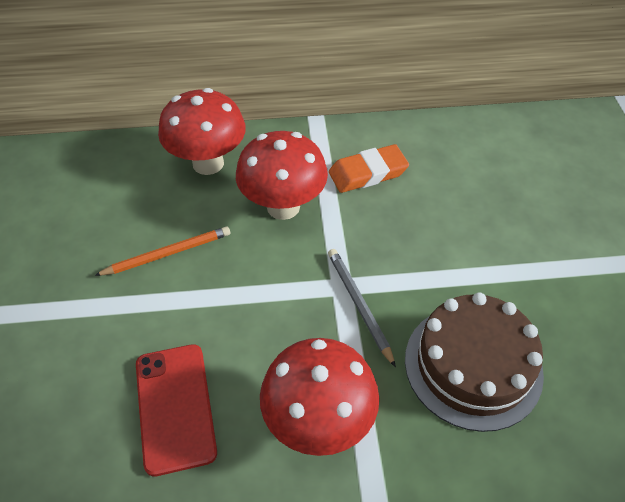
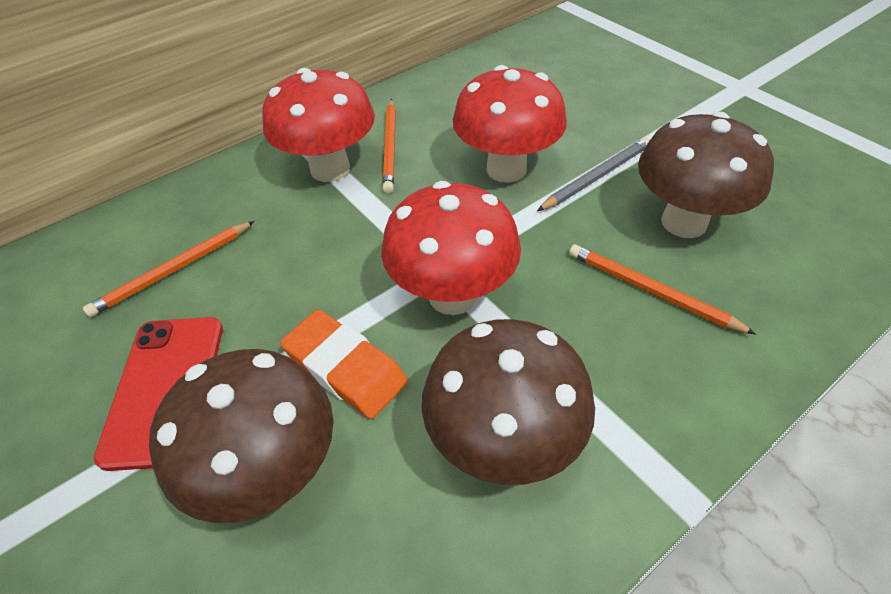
brown cake: 1 -> 0
brown mushroom: 0 -> 3
orange pencil: 1 -> 3

